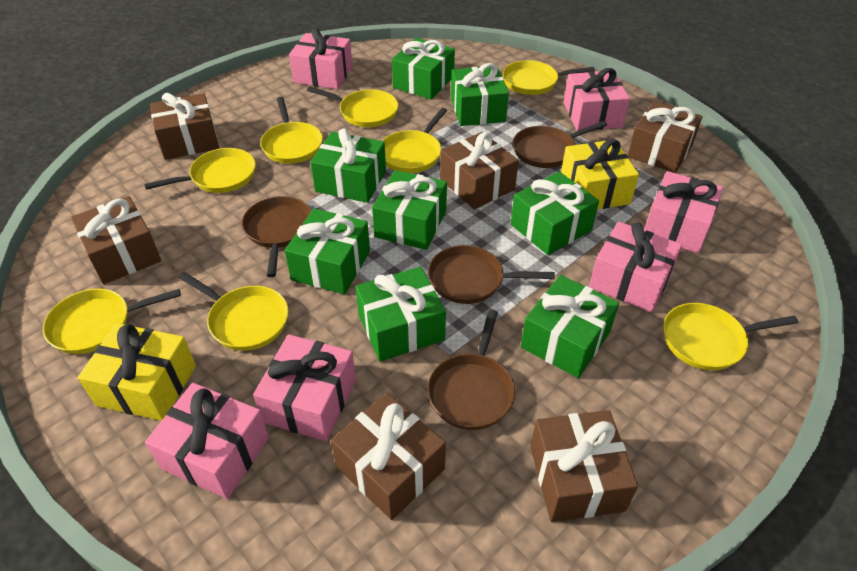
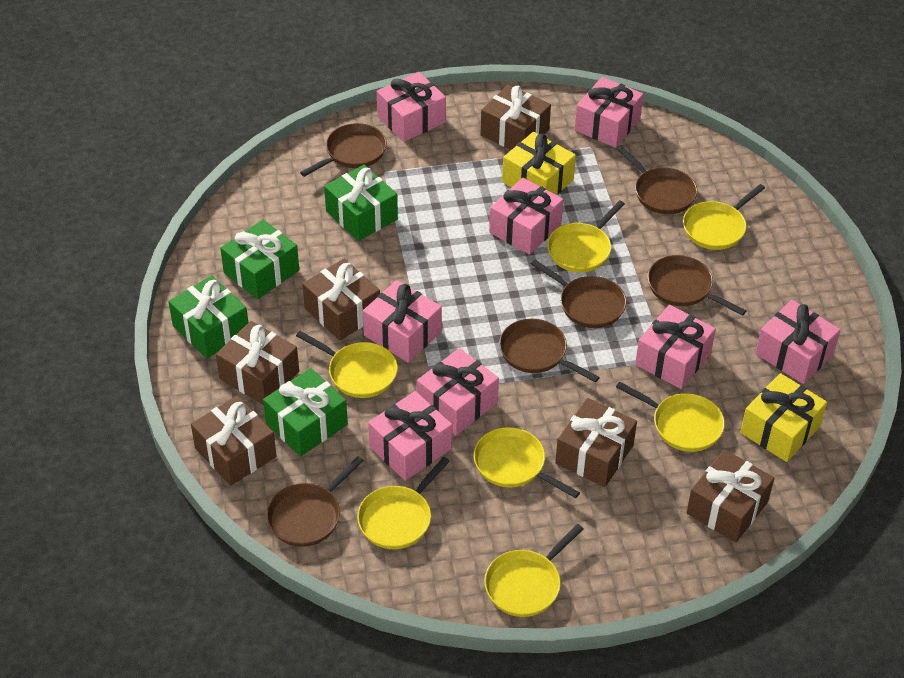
brown pan: 4 -> 6
green gift: 8 -> 4
pink gift: 6 -> 8
yellow pan: 8 -> 7

